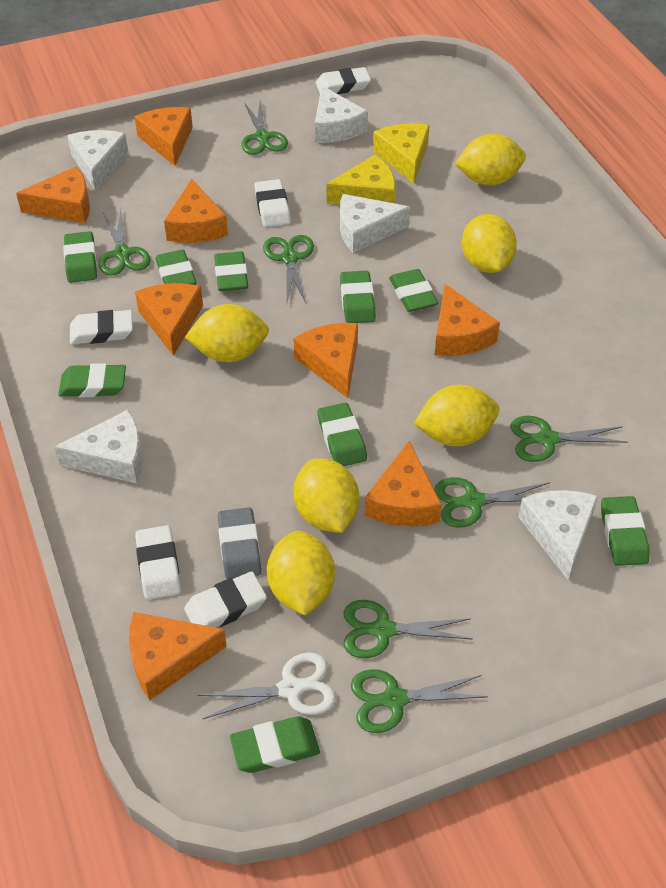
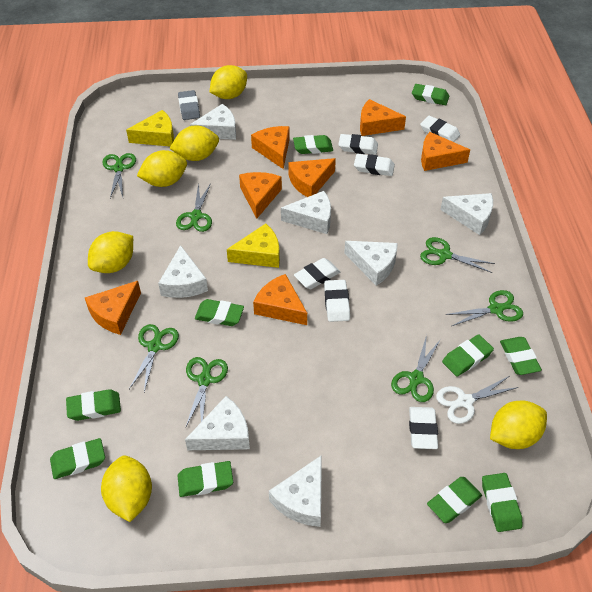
green eraser: 9 -> 10
orange cheese: 8 -> 7
white cheese: 5 -> 7
white eraser: 5 -> 6

